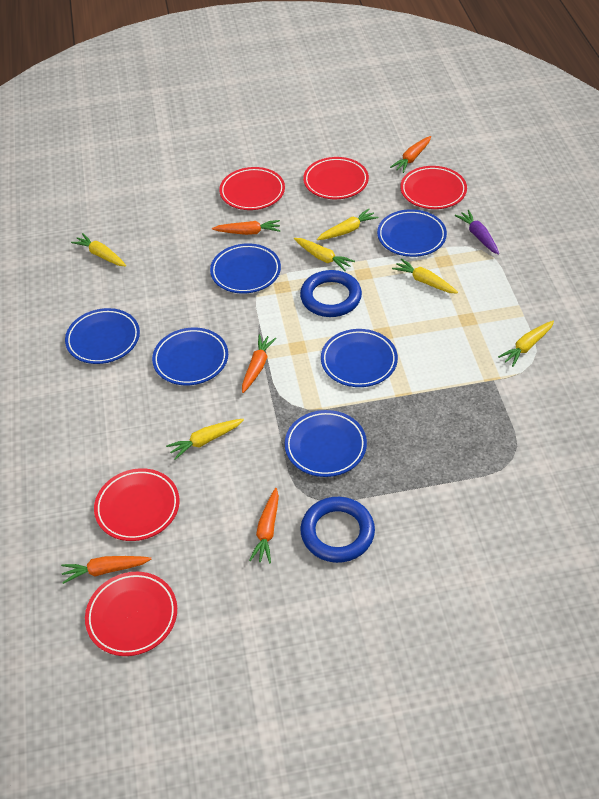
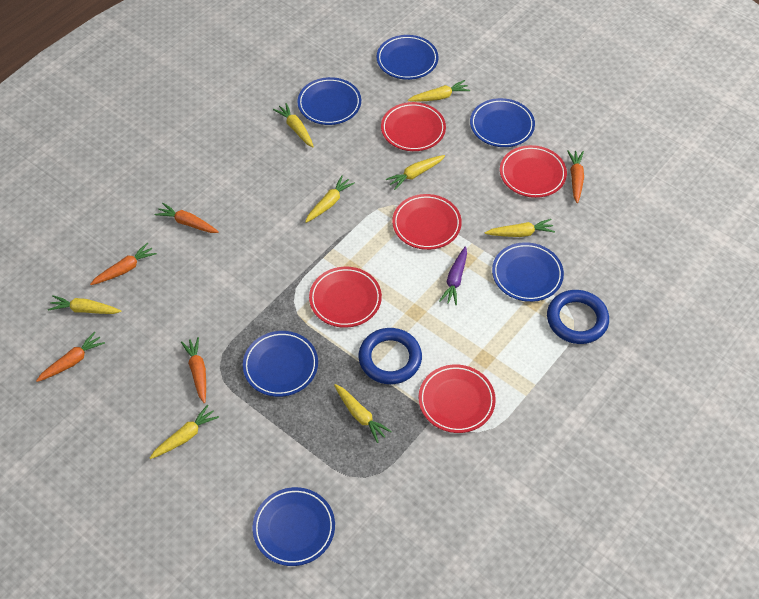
yellow carrot: 6 -> 8

